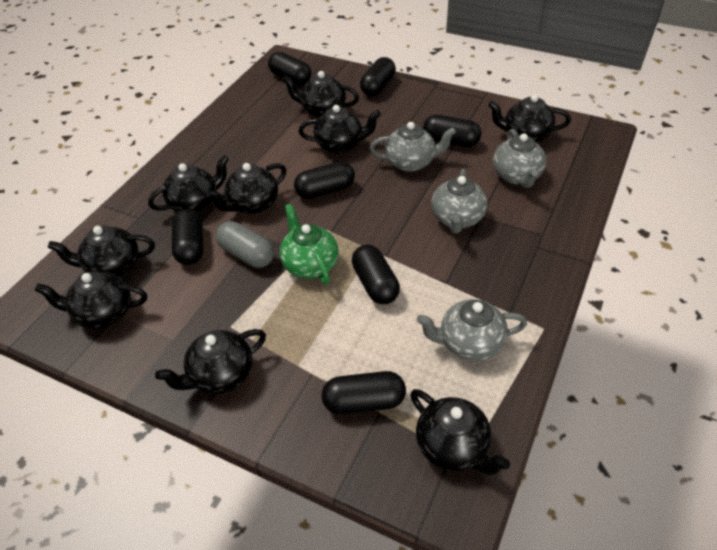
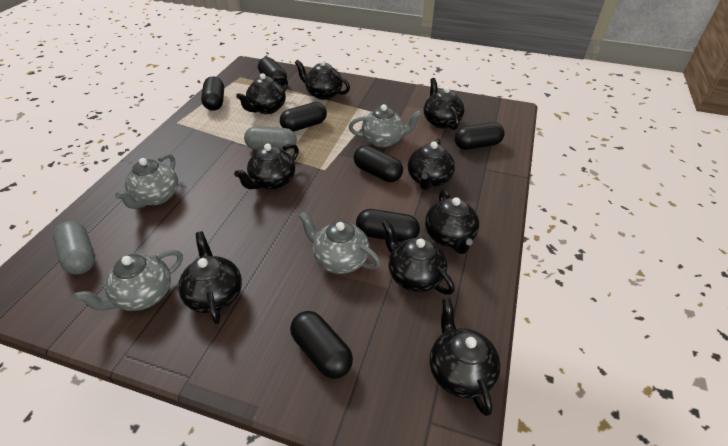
green teapot: 1 -> 0
grey capsule: 1 -> 2

